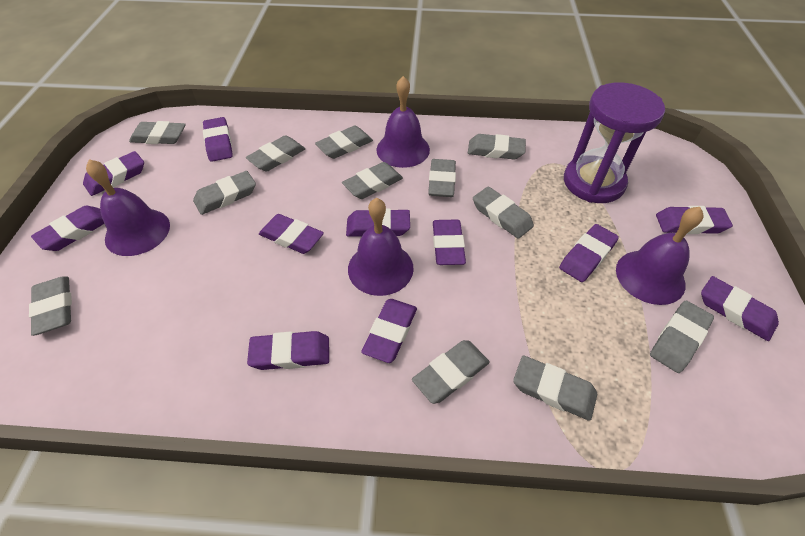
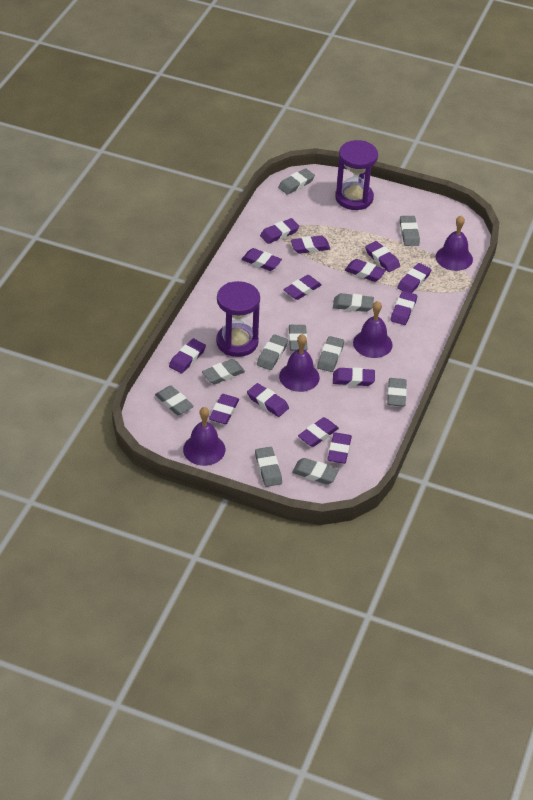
grey eraser: 12 -> 11
purple eraser: 11 -> 14
purple hourglass: 1 -> 2

